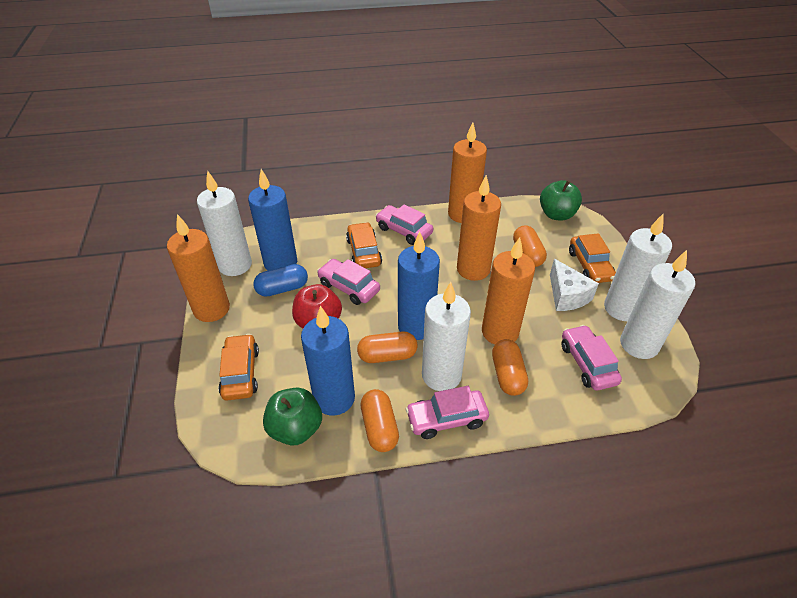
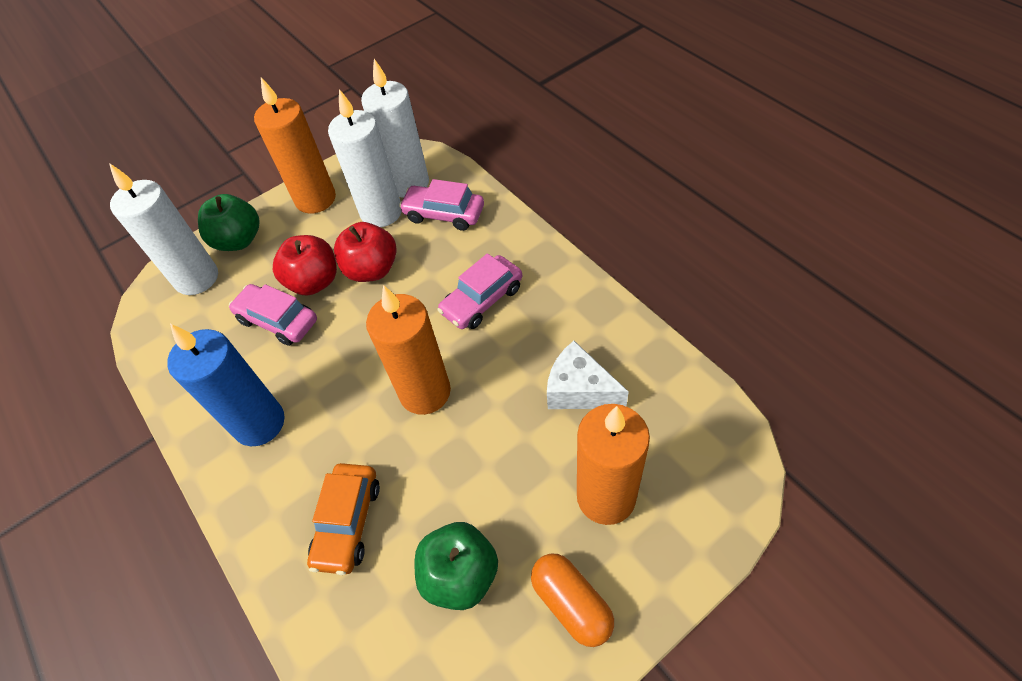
blue candle: 3 -> 1
blue capsule: 1 -> 0
orange candle: 4 -> 3
orange capsule: 4 -> 1
orange car: 3 -> 1
pink car: 4 -> 3
red apple: 1 -> 2
white candle: 4 -> 3

